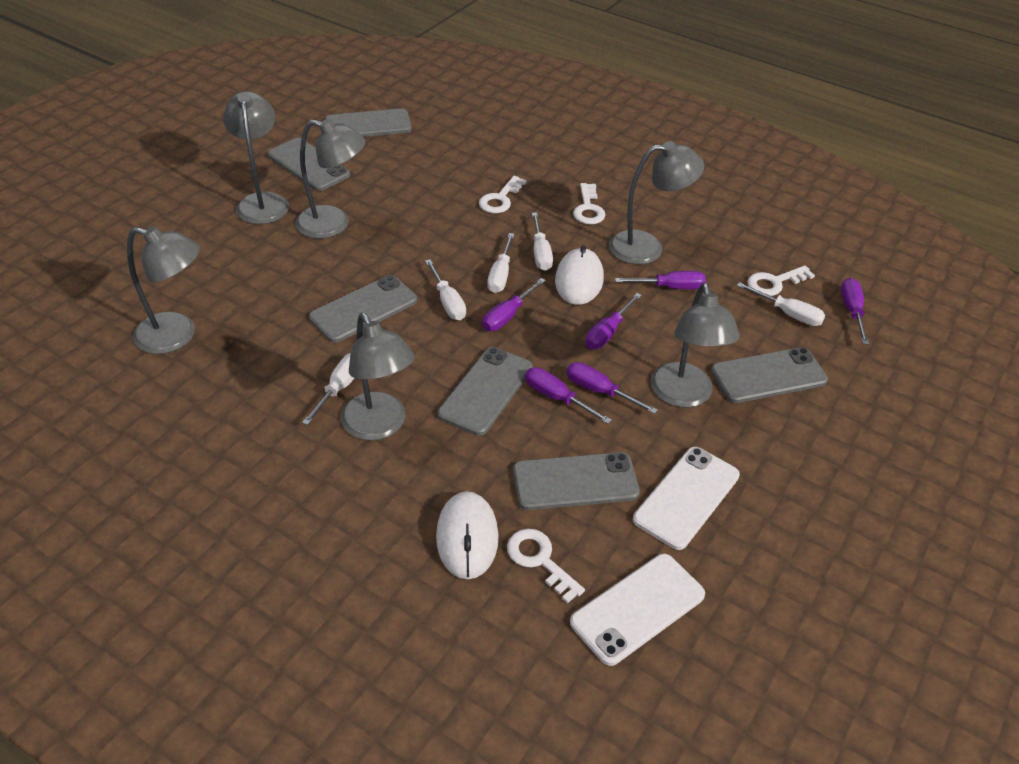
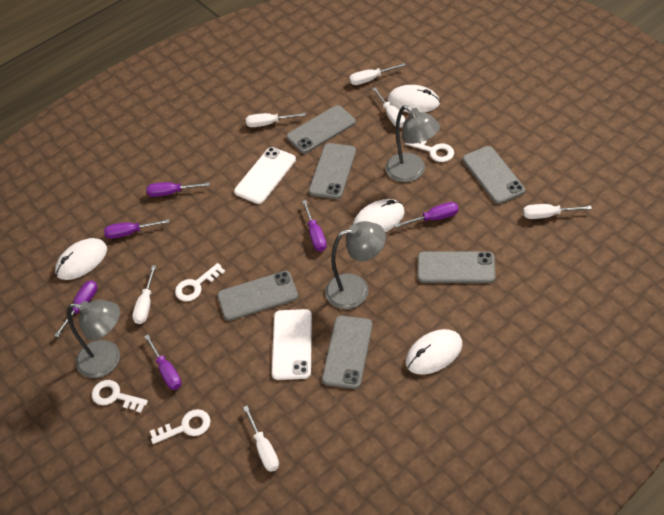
grey lamp: 6 -> 3
white mouse: 2 -> 4
white screwdriver: 5 -> 6

